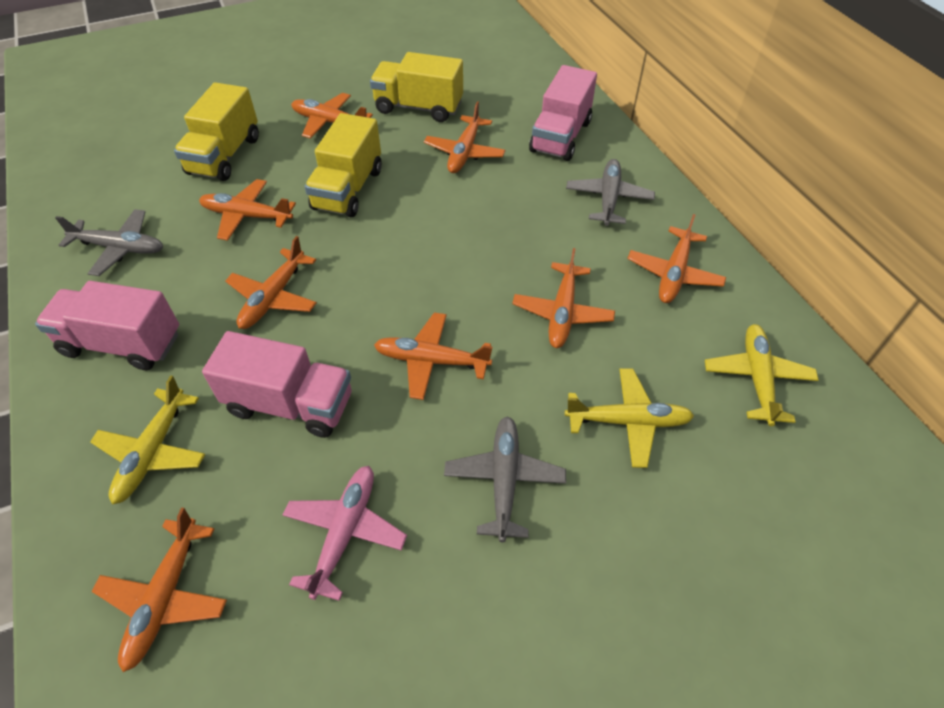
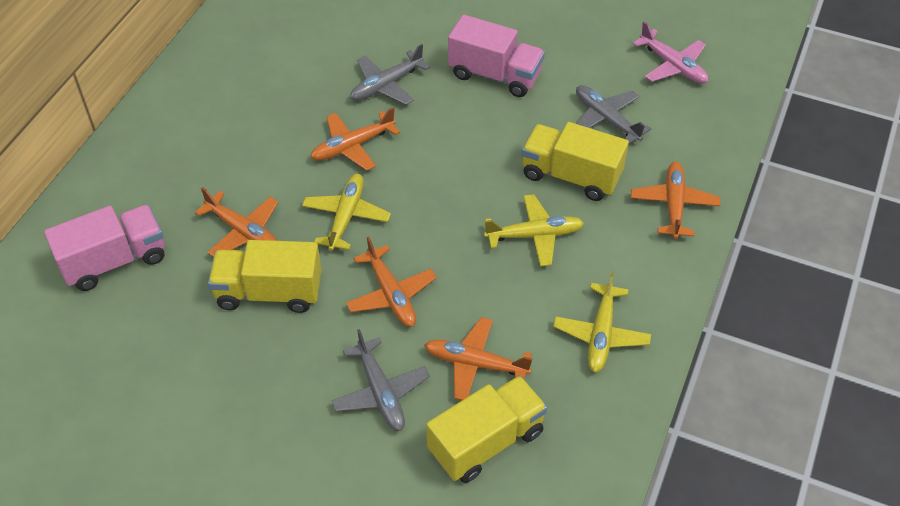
orange plane: 8 -> 5
pink truck: 3 -> 2

